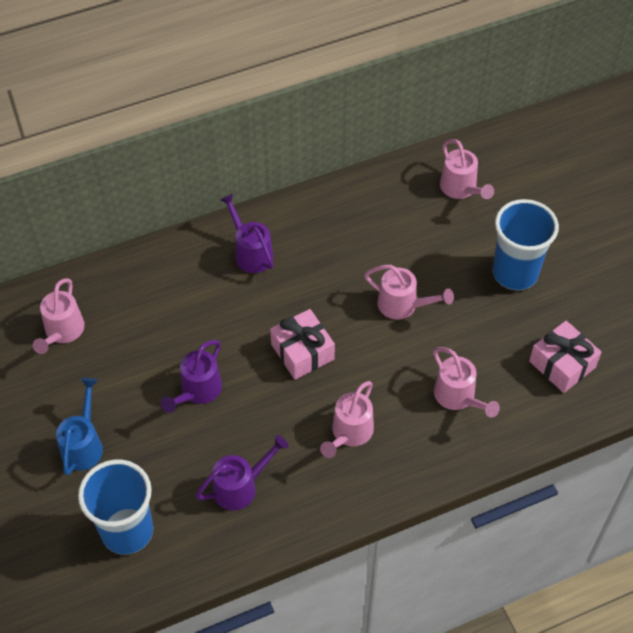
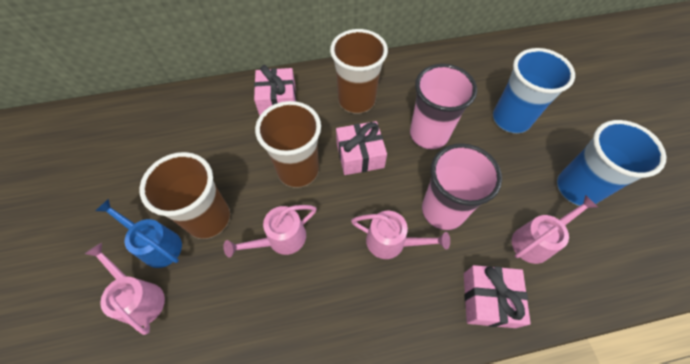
brown cup: 0 -> 3
pink cup: 0 -> 2
pink gift: 2 -> 3
pink watering can: 5 -> 4
purple watering can: 3 -> 0

